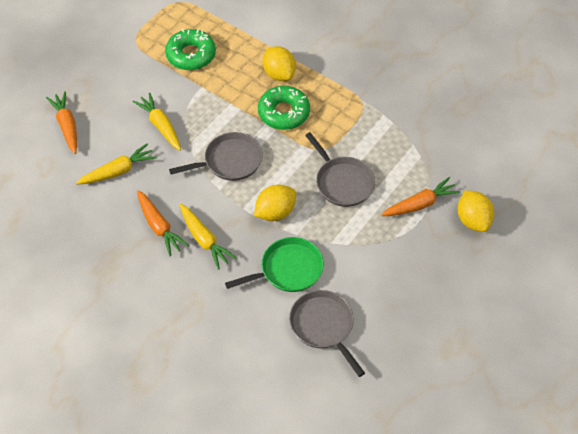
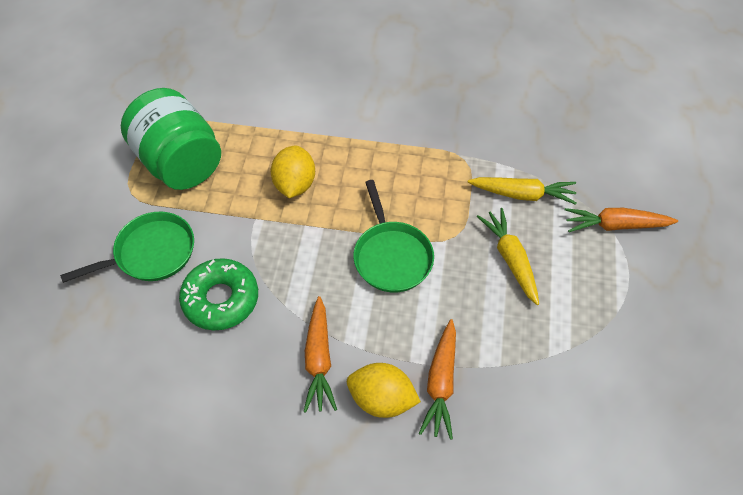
green donut: 2 -> 1
green jar: 0 -> 1
green pan: 1 -> 2
grey pan: 3 -> 0
yellow carrot: 3 -> 2
yellow lemon: 3 -> 2

